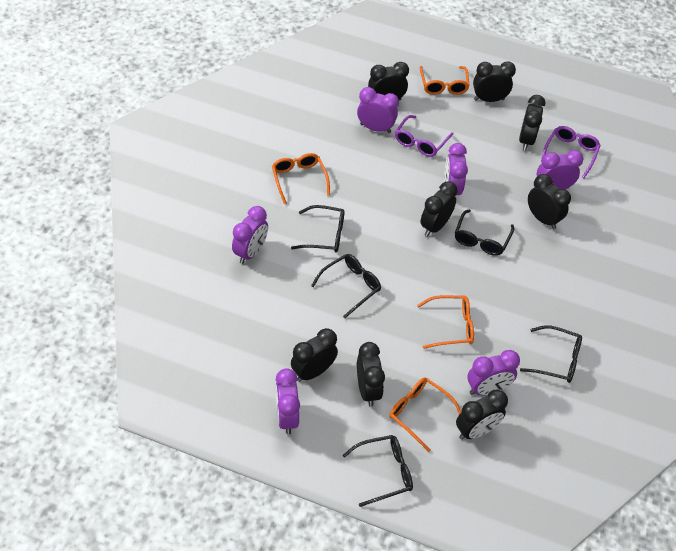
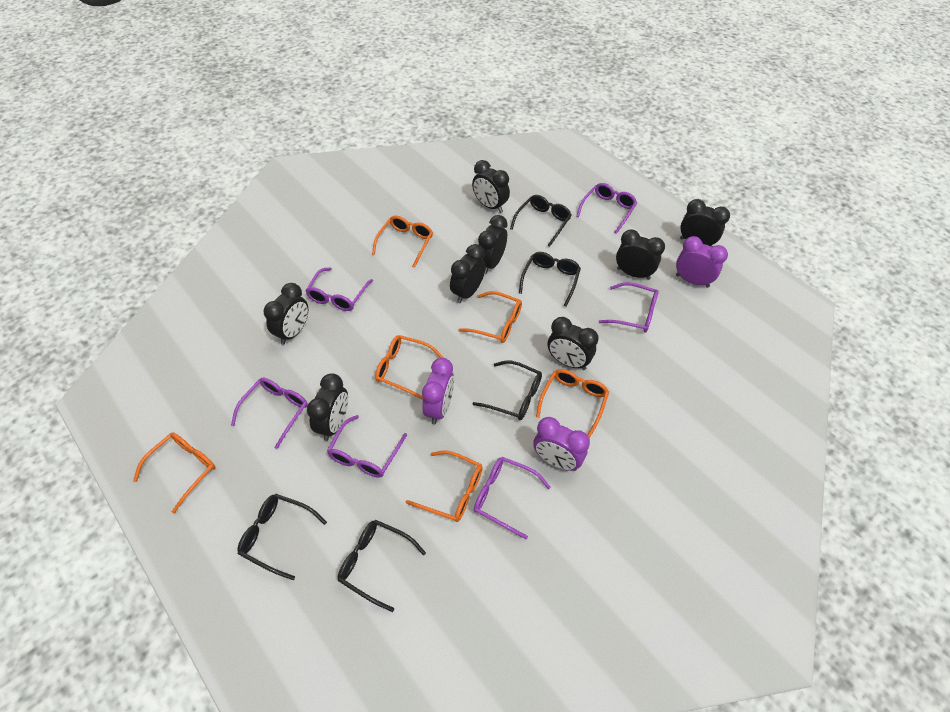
orange glasses: 4 -> 6
purple clock: 6 -> 3
purple glasses: 2 -> 6

